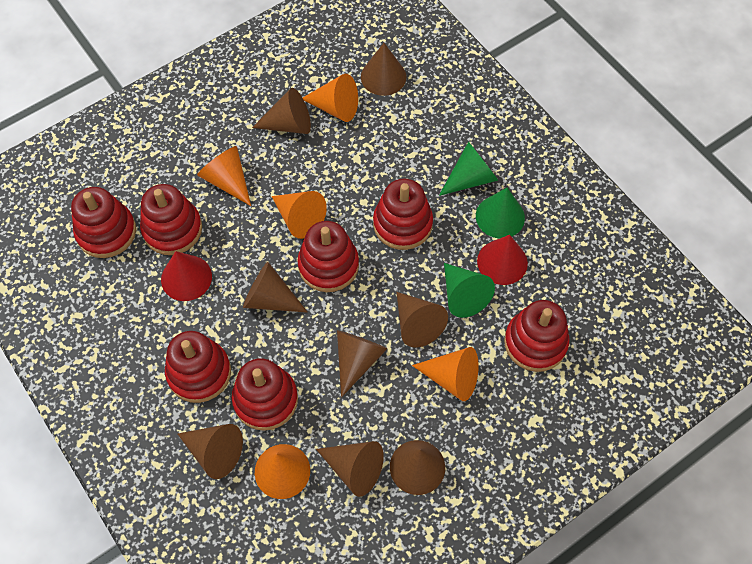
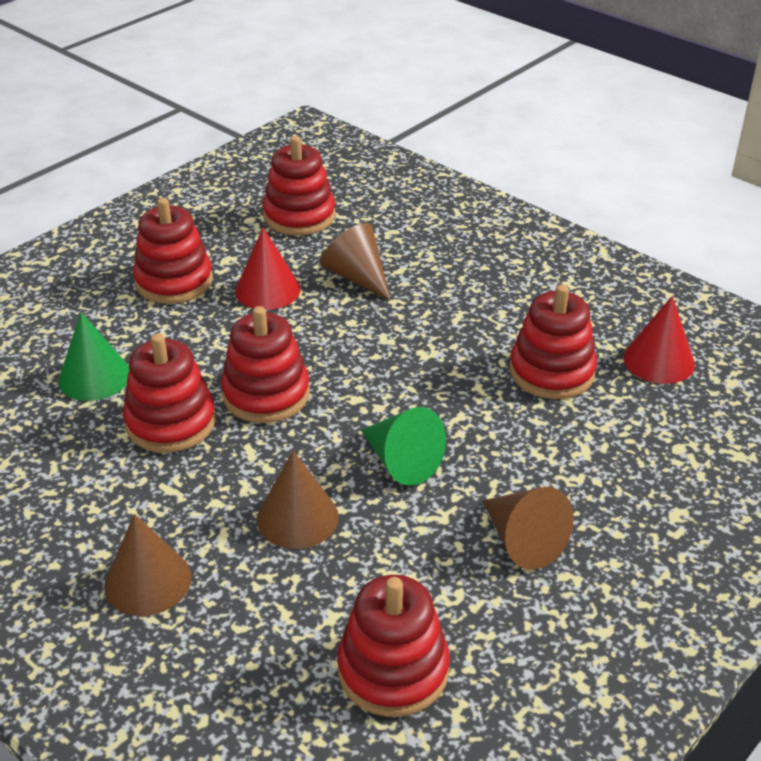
brown cone: 8 -> 4
green cone: 3 -> 2
orange cone: 5 -> 0
red stacking toy: 7 -> 6

